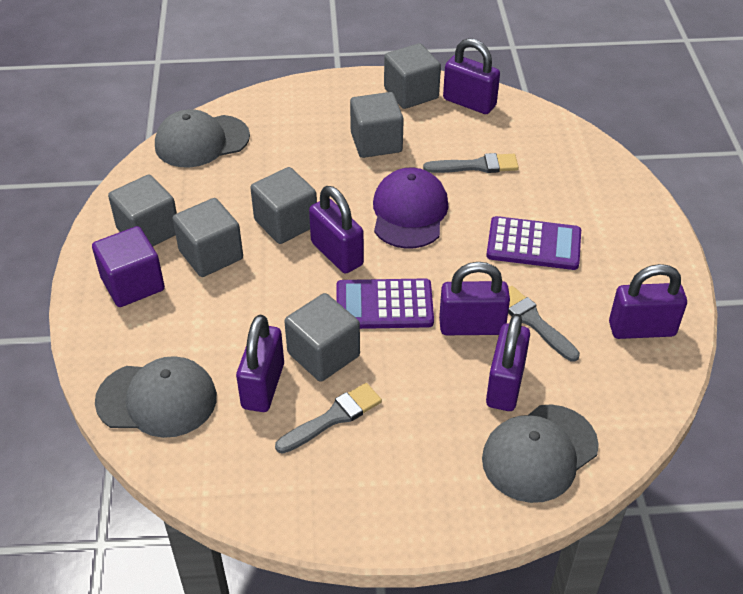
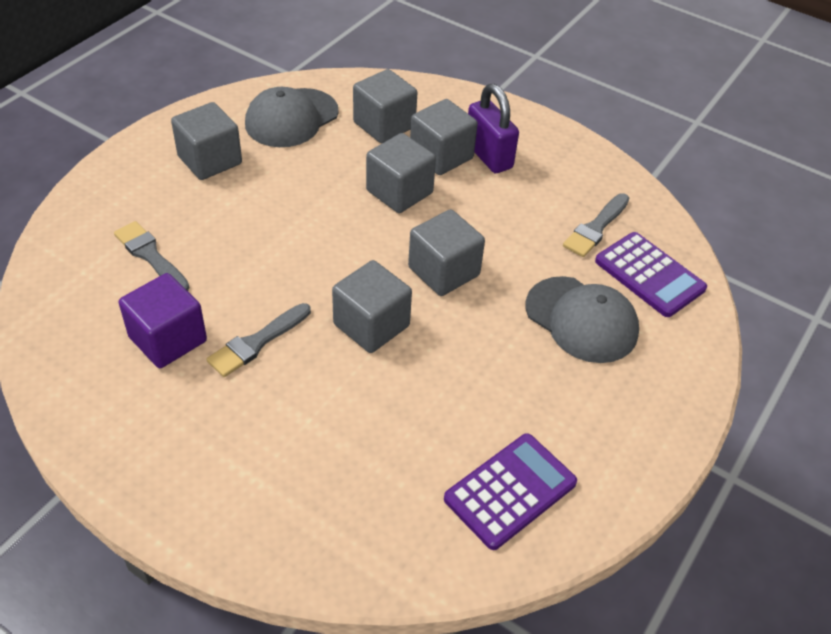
grey cap: 3 -> 2
purple cap: 1 -> 0
purple padlock: 6 -> 1

